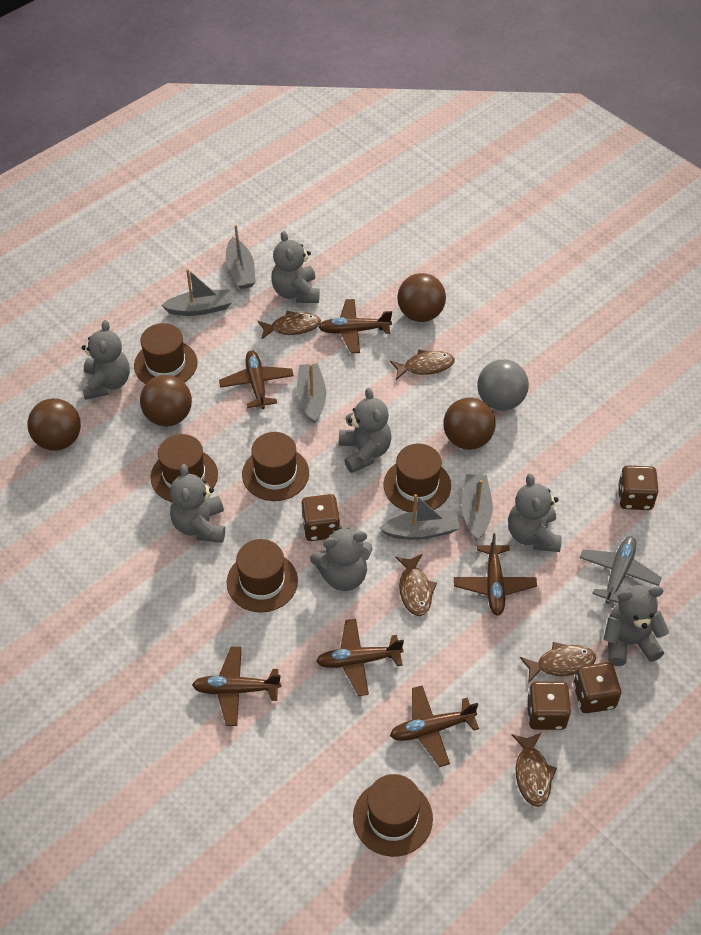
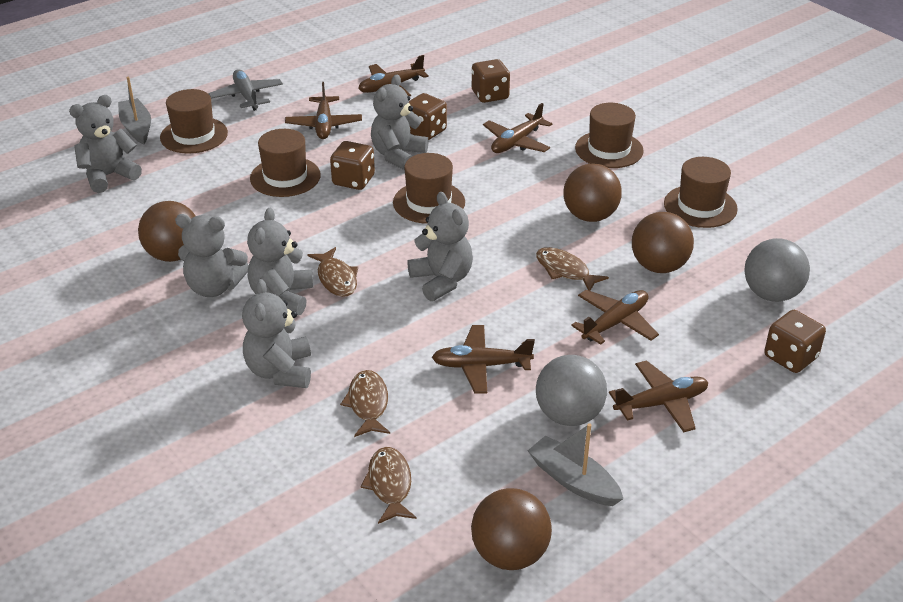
brown fish: 5 -> 4
brown hat: 6 -> 5
grey ball: 1 -> 2
grey boat: 5 -> 2
grey teddy bear: 7 -> 6

